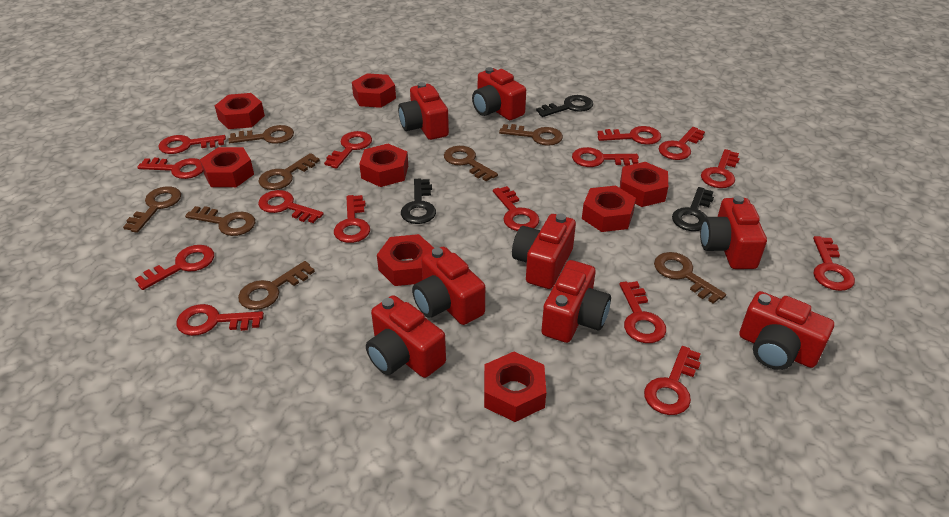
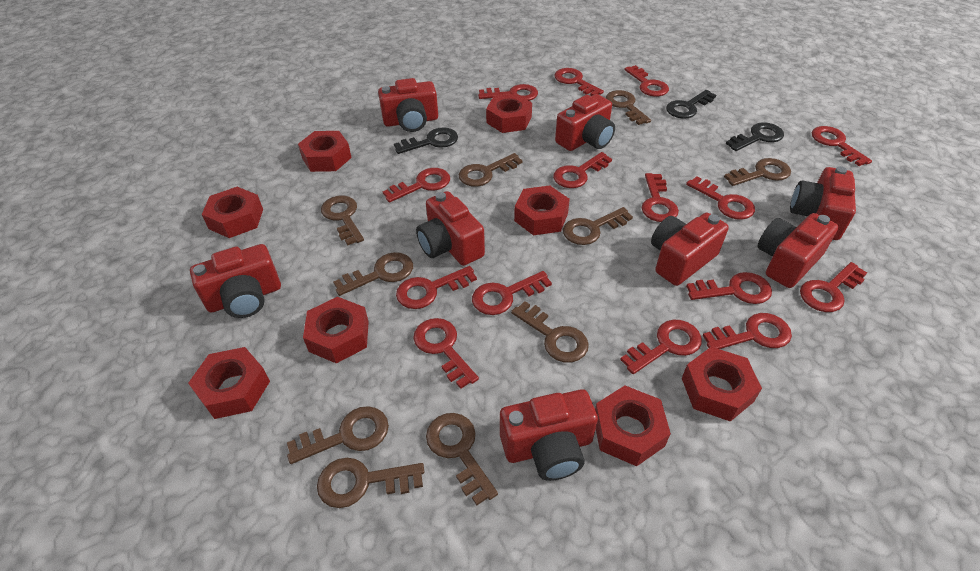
brown key: 8 -> 10

